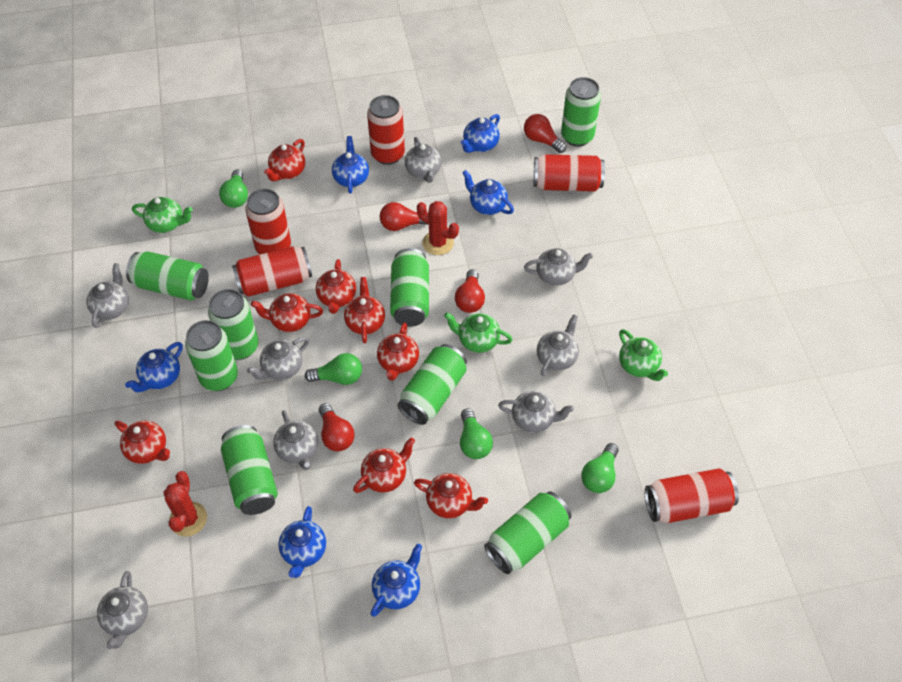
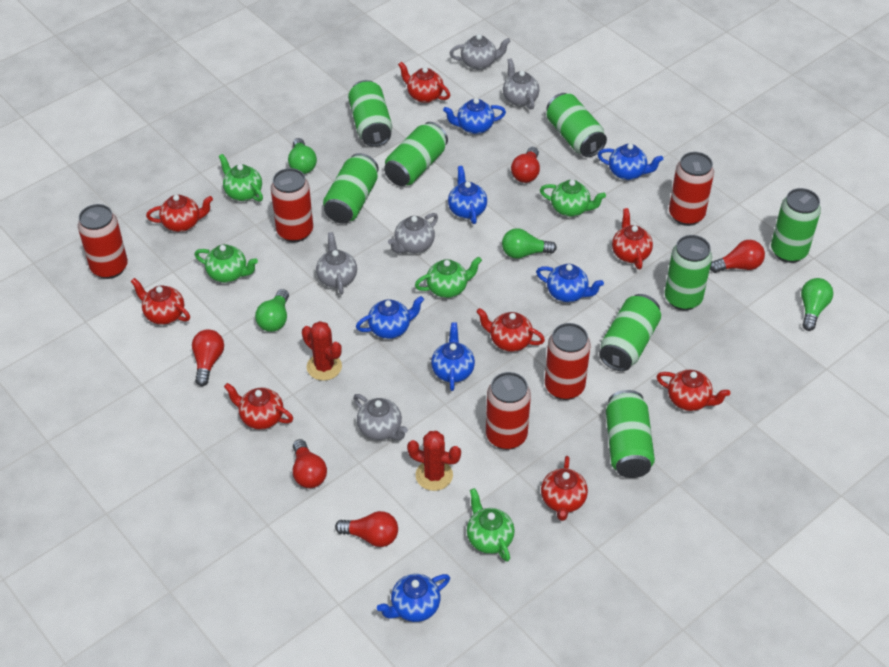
blue teapot: 6 -> 7
green teapot: 3 -> 5
grey teapot: 8 -> 5
red light bulb: 4 -> 5

